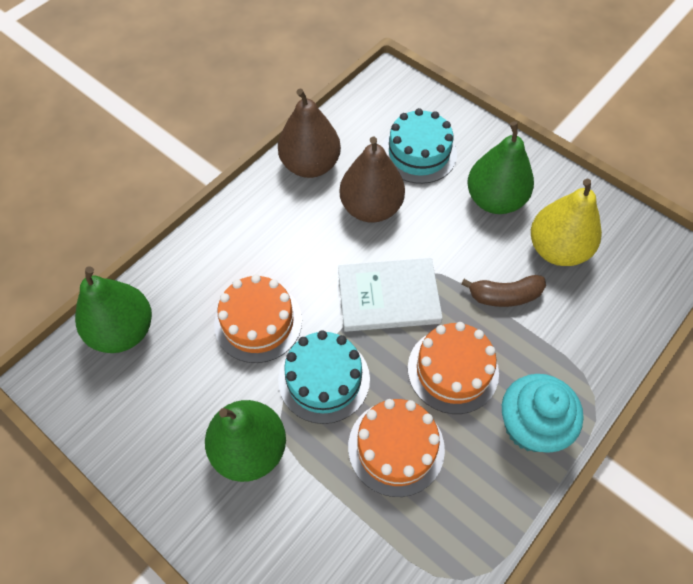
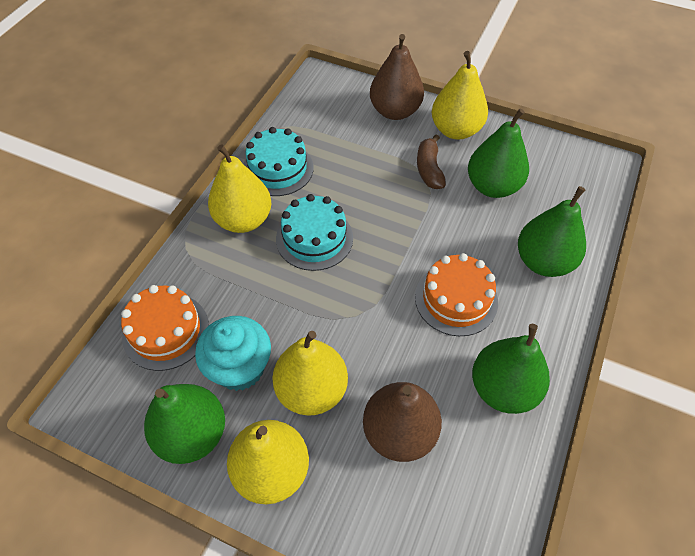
green pear: 3 -> 4
orange cake: 3 -> 2
white book: 1 -> 0
yellow pear: 1 -> 4

